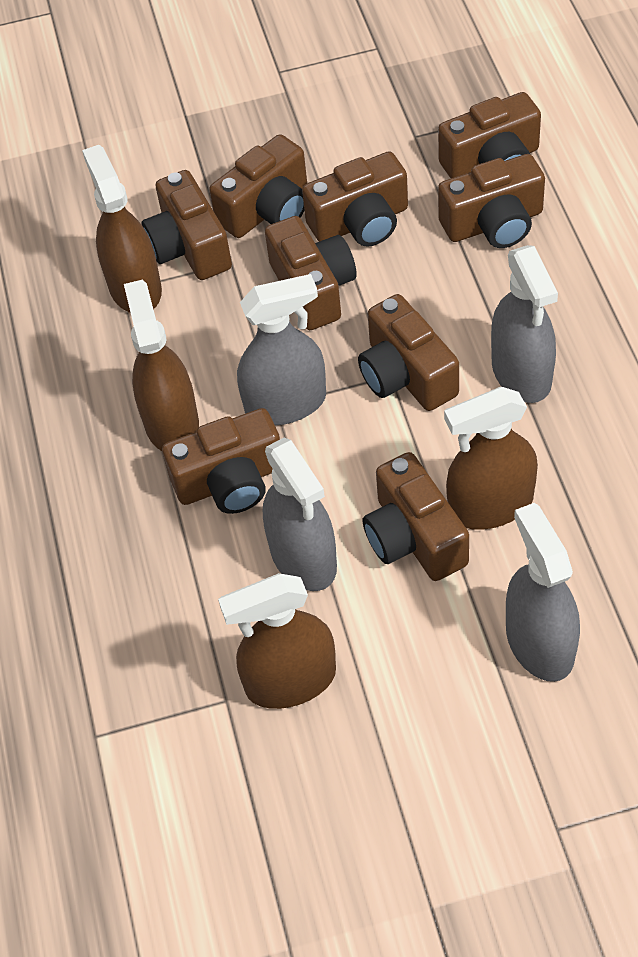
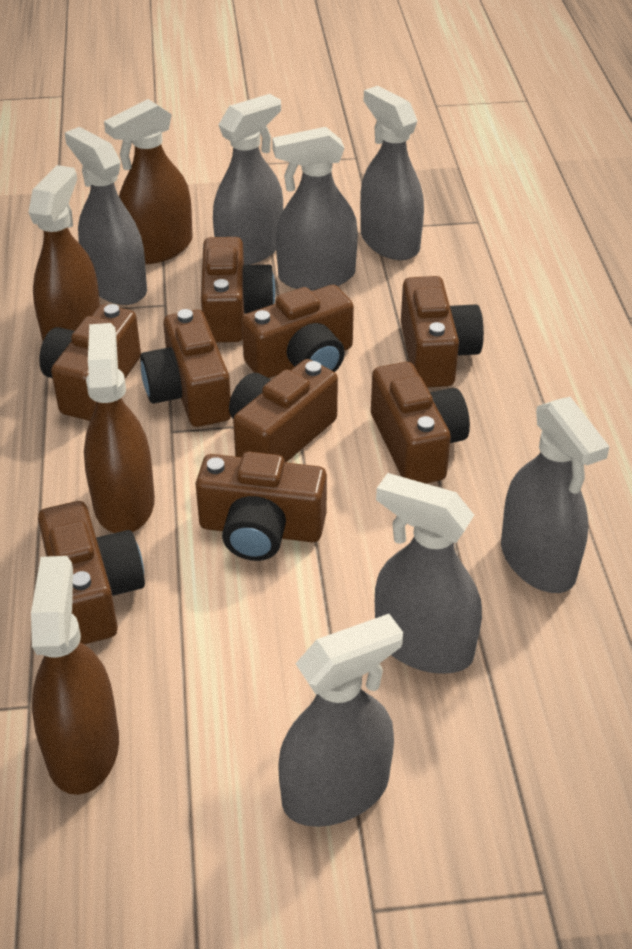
grey spray bottle: 4 -> 7

